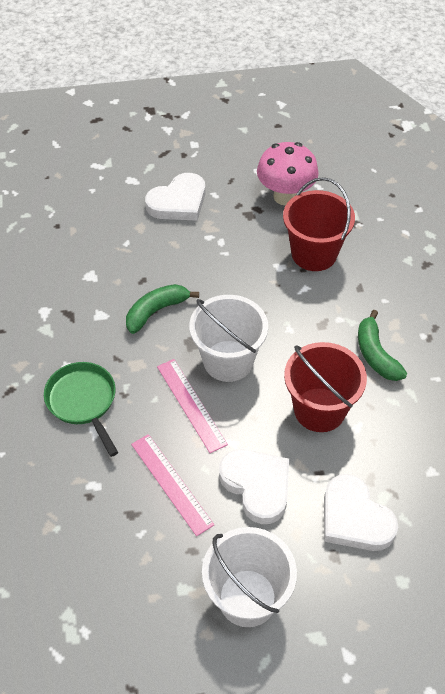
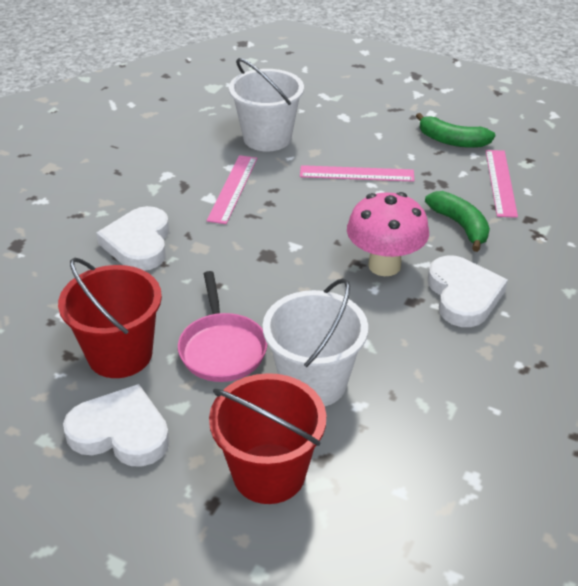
green pan: 1 -> 0
pink pan: 0 -> 1
pink ruler: 2 -> 3

